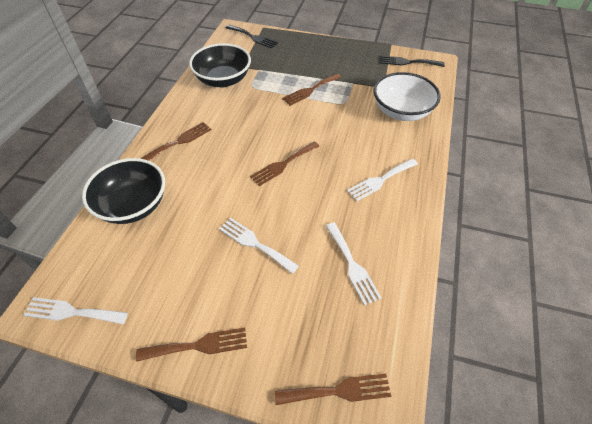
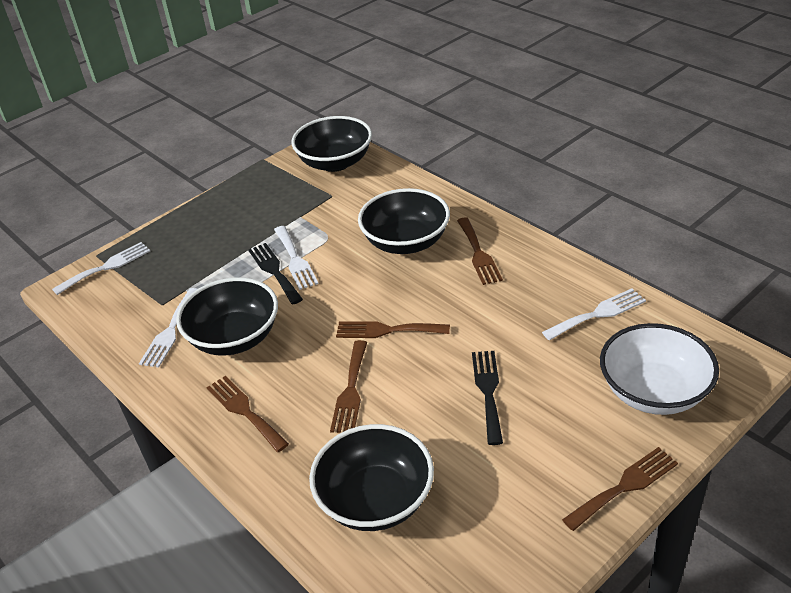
black bowl: 2 -> 4

